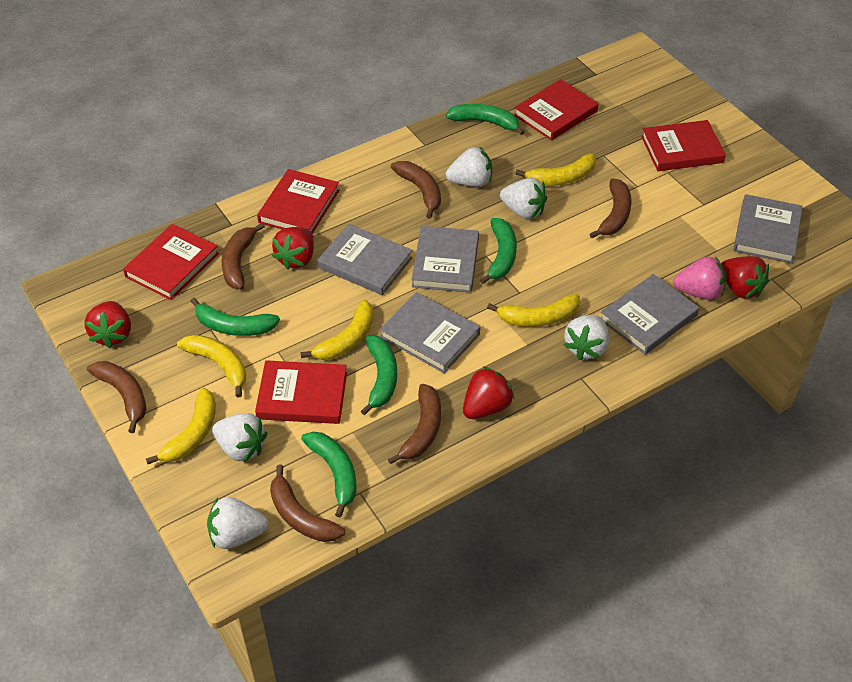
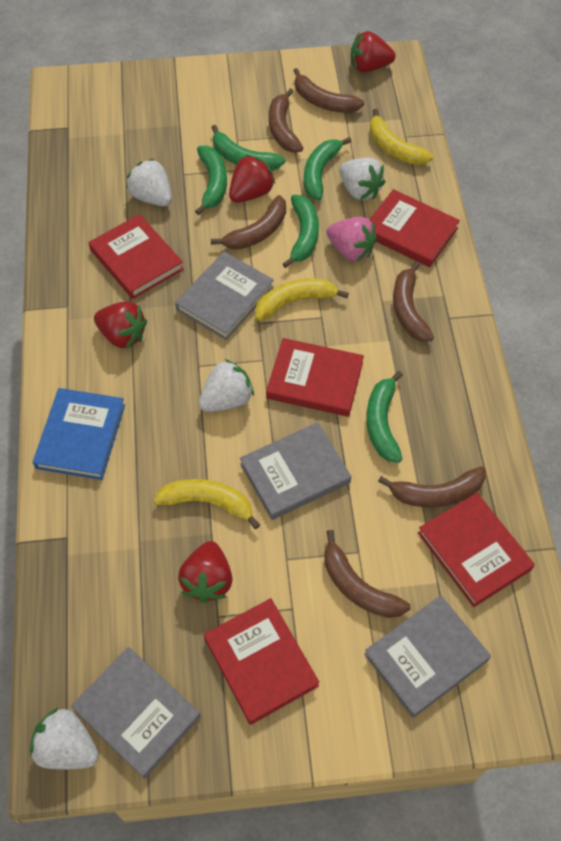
blue book: 0 -> 1
grey book: 5 -> 4
white strawberry: 5 -> 4
yellow banana: 5 -> 3

